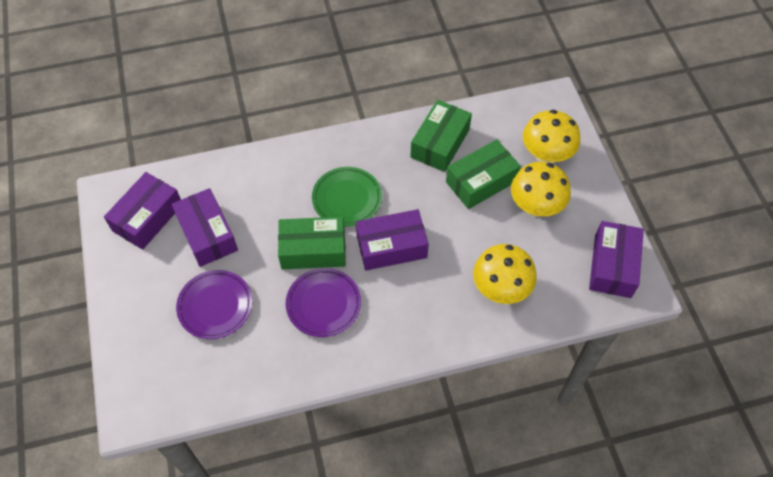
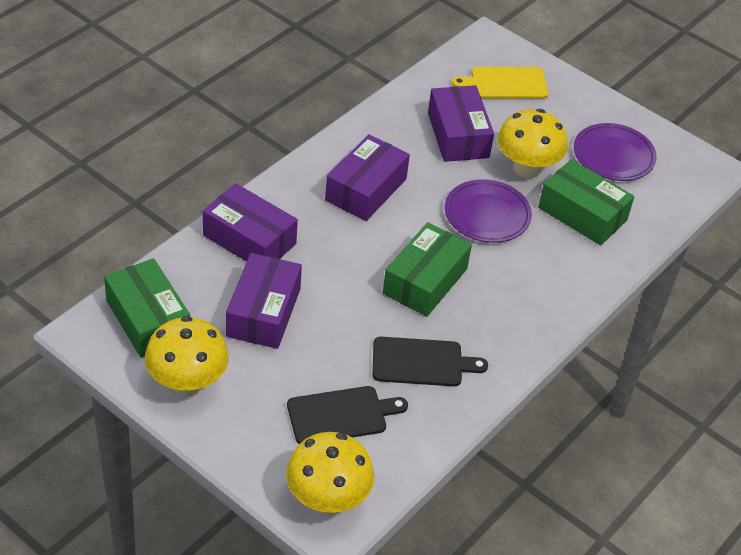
black cutting board: 0 -> 2
green plate: 1 -> 0
yellow cutting board: 0 -> 1

